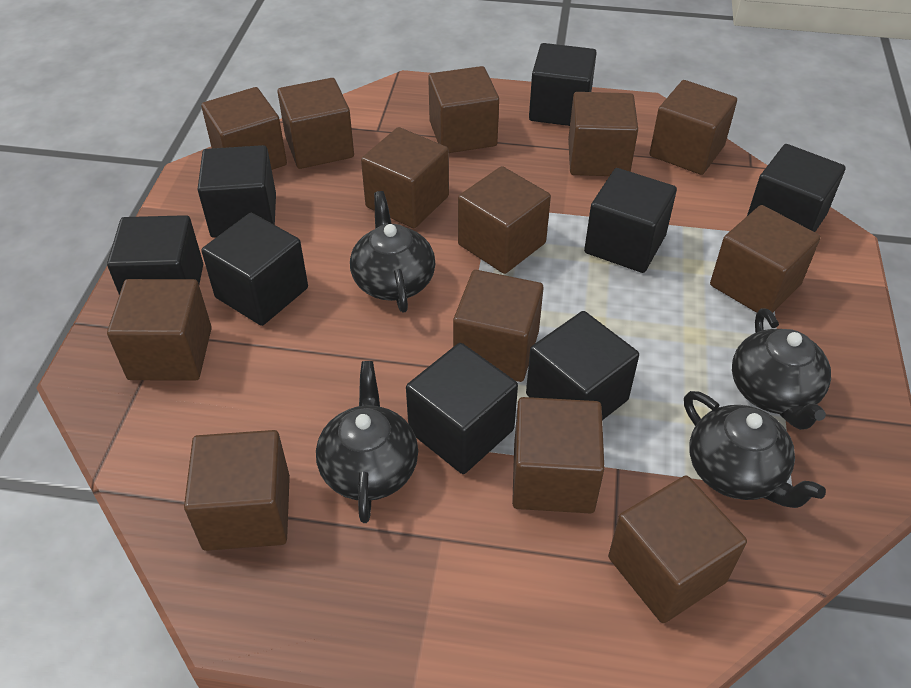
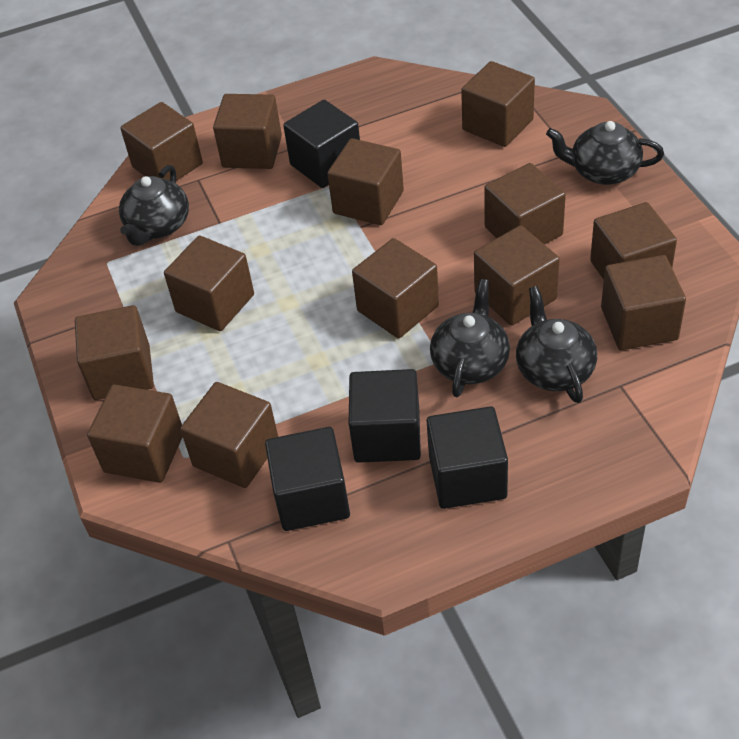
black cube: 8 -> 4

